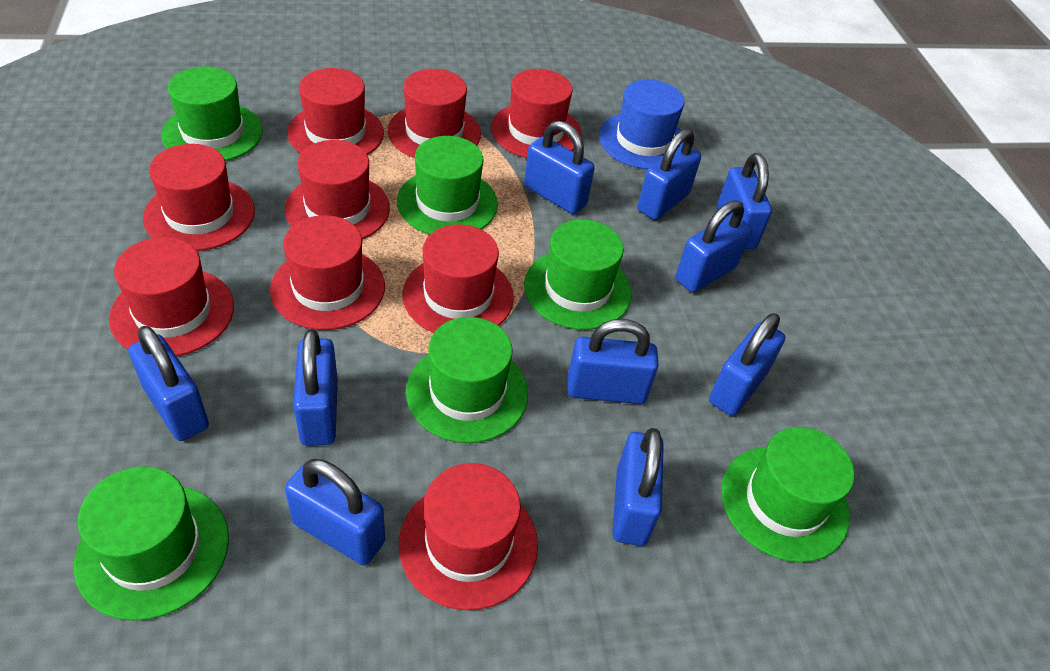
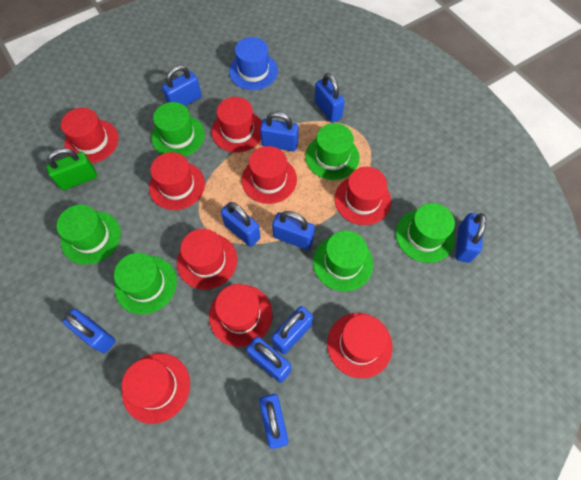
green padlock: 0 -> 1

